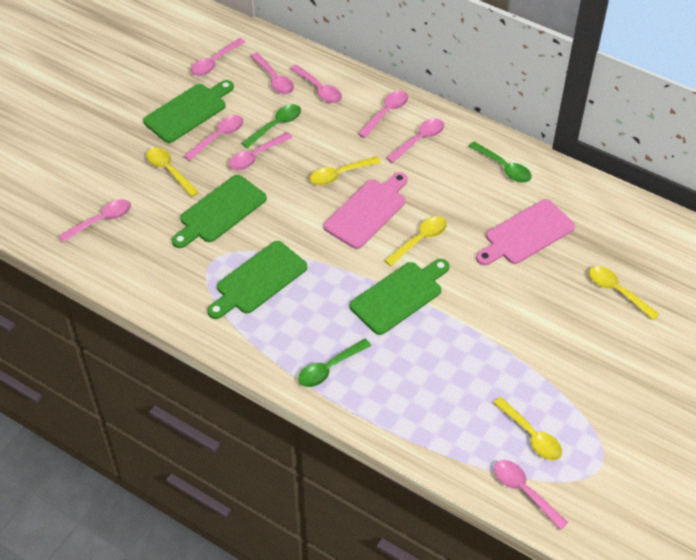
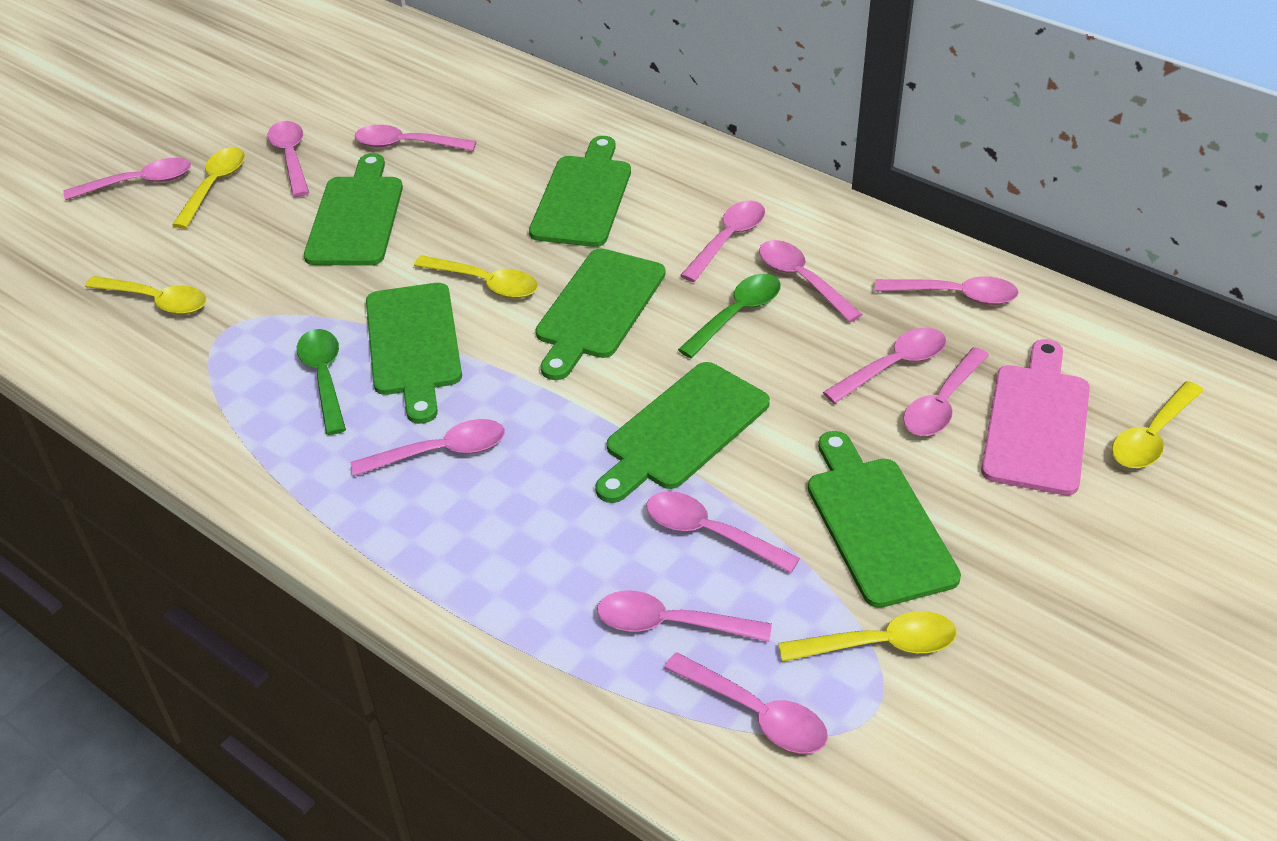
green cutting board: 4 -> 6
green spoon: 3 -> 2
pink cutting board: 2 -> 1
pink spoon: 9 -> 12

